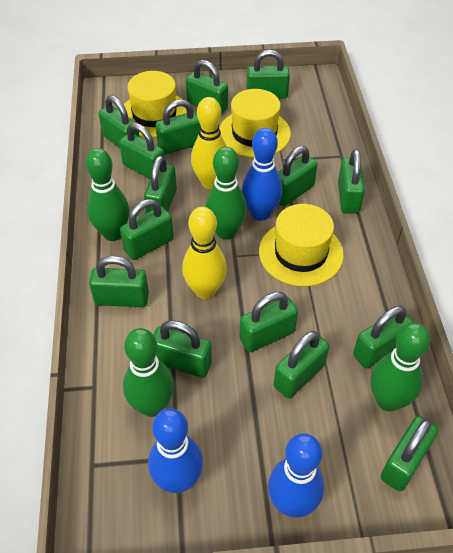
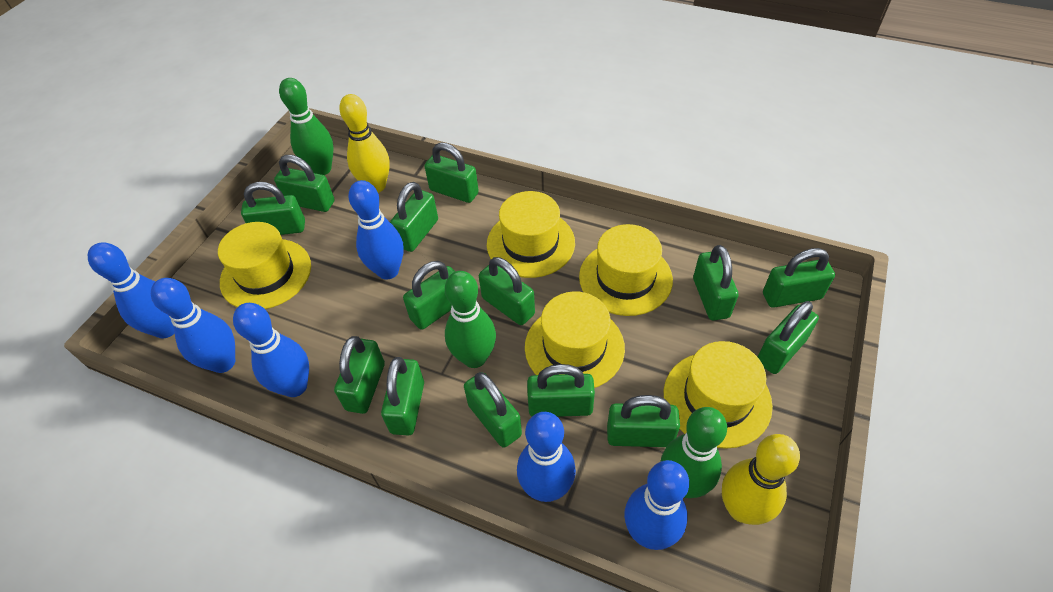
blue bowling pin: 3 -> 6
green bowling pin: 4 -> 3
green padlock: 15 -> 14
yellow hat: 3 -> 5

